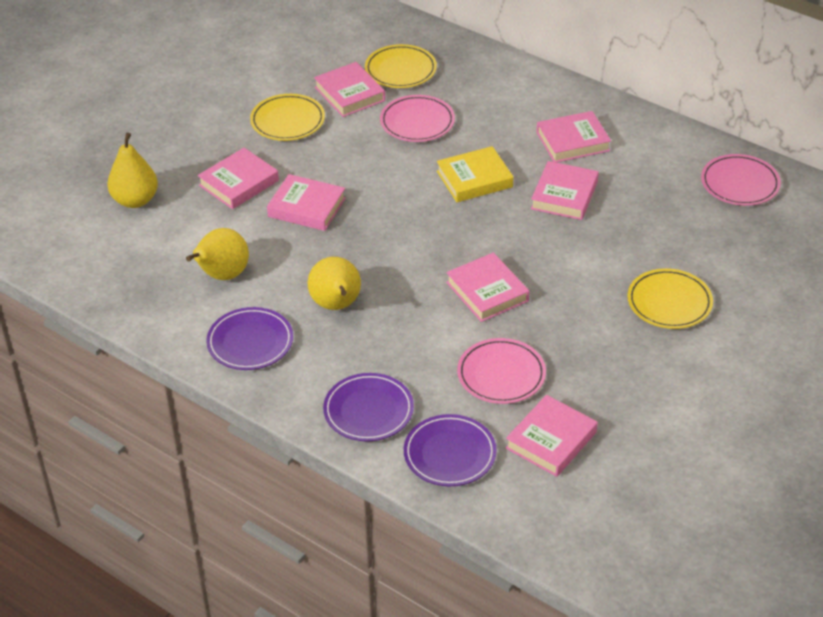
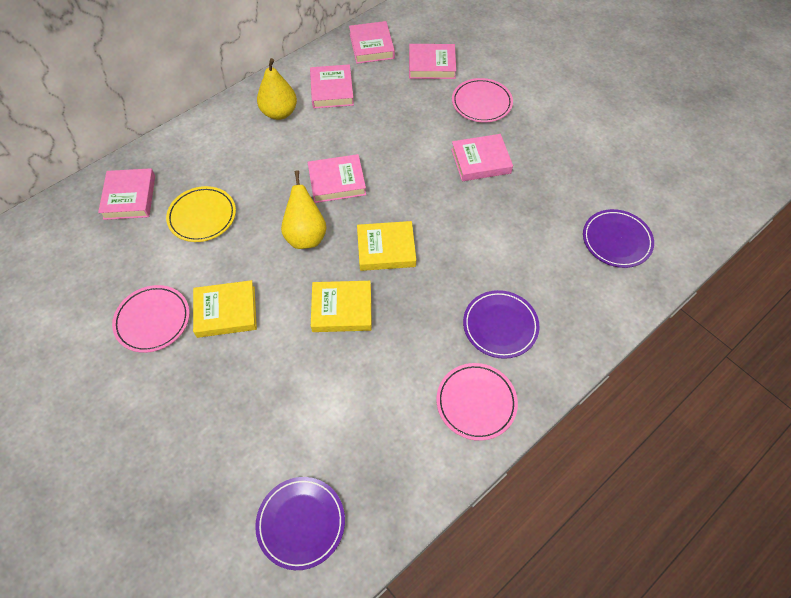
pink book: 7 -> 6
yellow book: 1 -> 3
yellow pear: 3 -> 2
yellow plate: 3 -> 1

